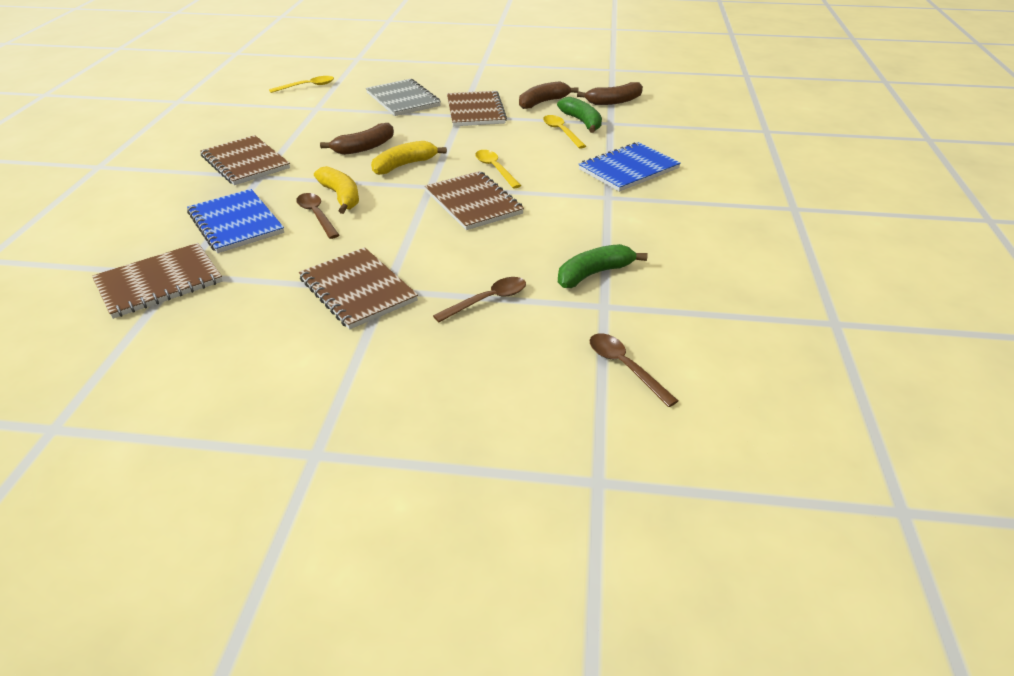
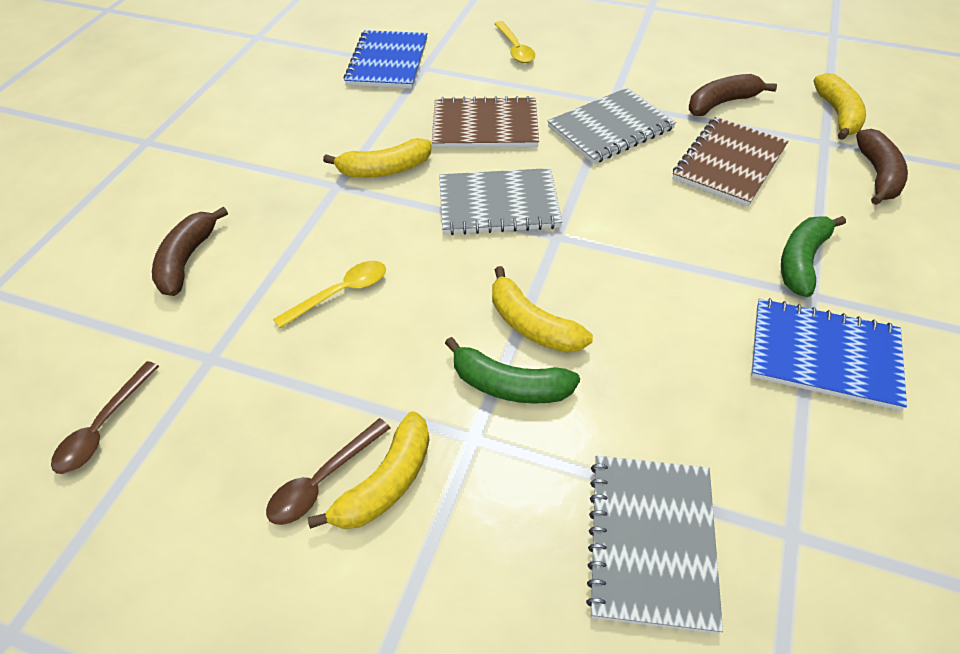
brown notebook: 5 -> 2
brown spoon: 3 -> 2
grey notebook: 1 -> 3
yellow banana: 2 -> 4
yellow spoon: 3 -> 2

